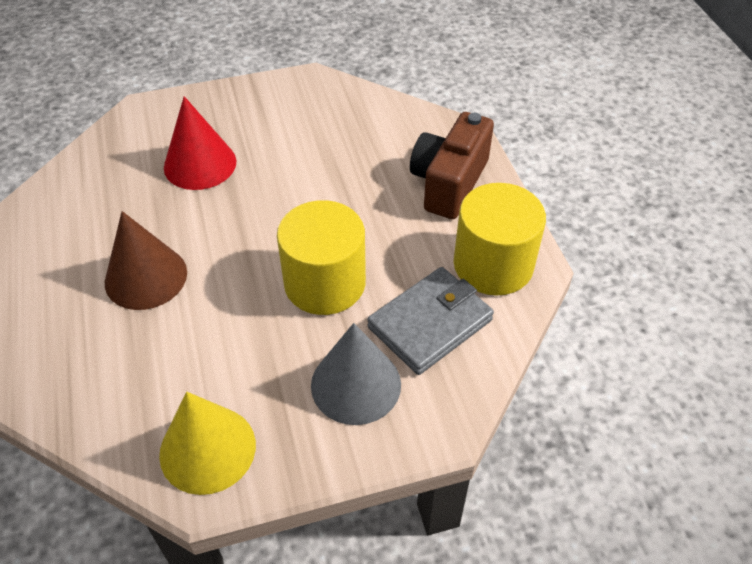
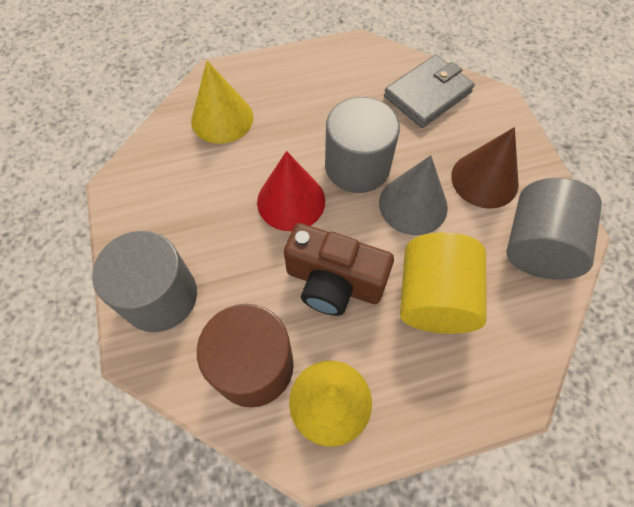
brown cylinder: 0 -> 1
grey cylinder: 0 -> 3
yellow cone: 1 -> 2
yellow cylinder: 2 -> 1

